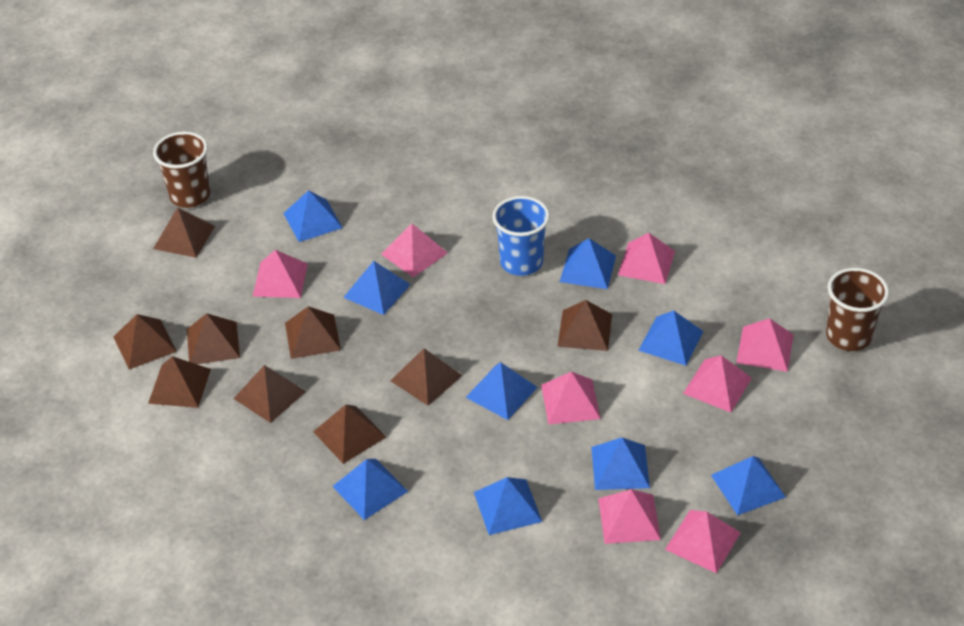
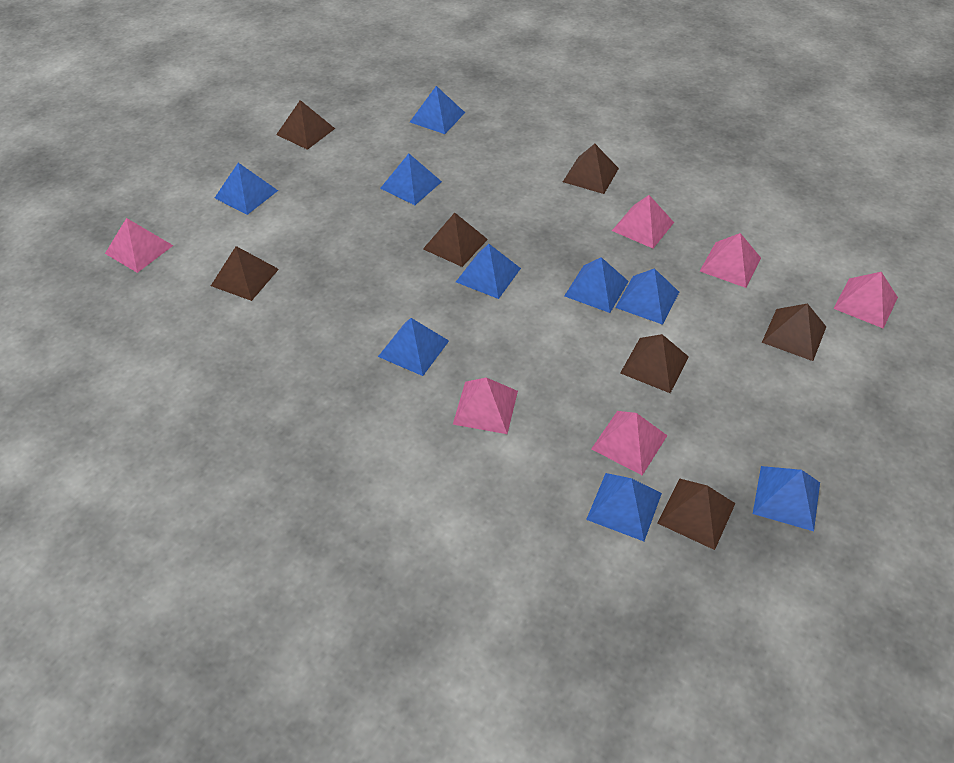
blue cup: 1 -> 0
brown cup: 2 -> 0
brown pyramid: 9 -> 7
pink pyramid: 8 -> 6

